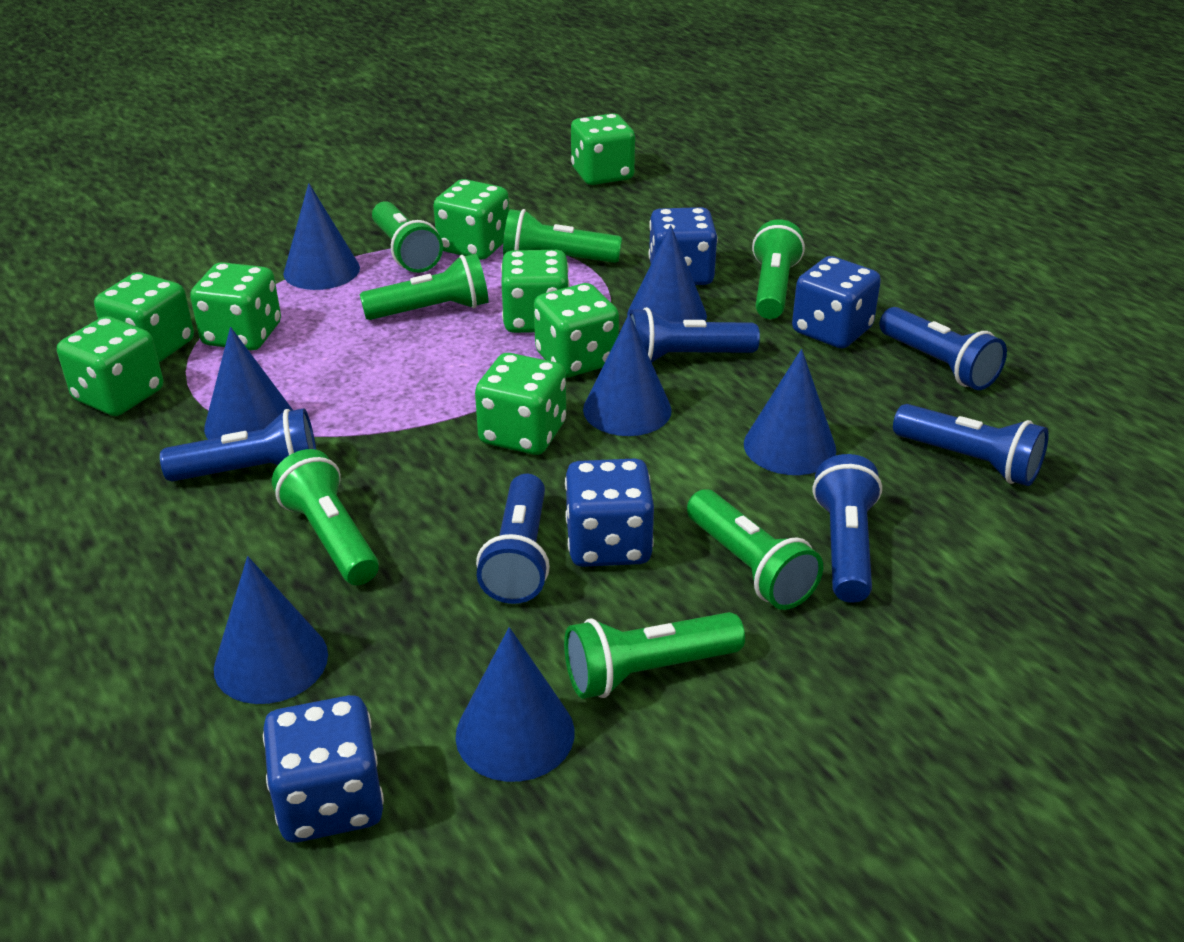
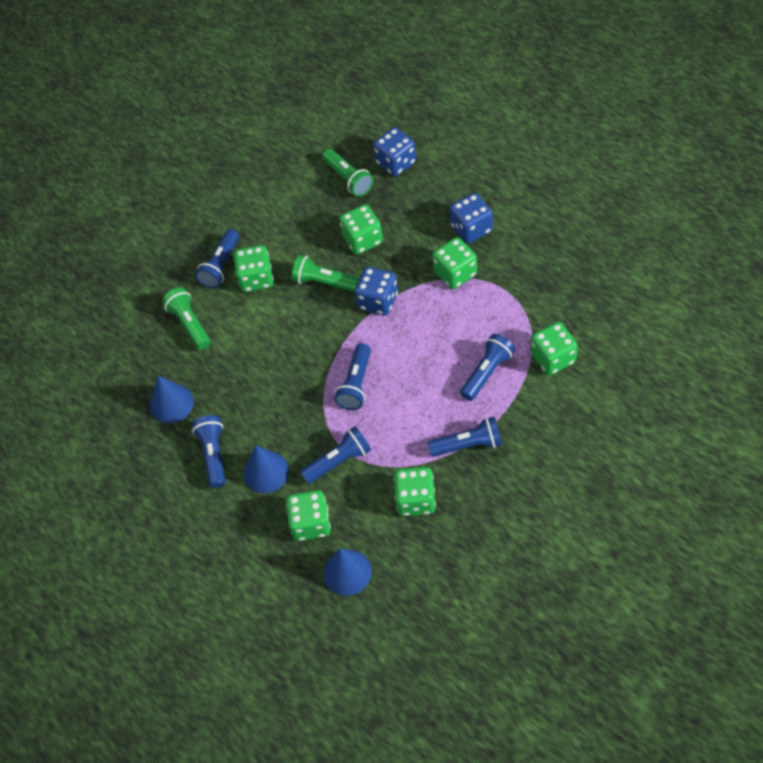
blue cone: 7 -> 3
blue dice: 4 -> 3
green dice: 8 -> 6
green flashlight: 7 -> 3

